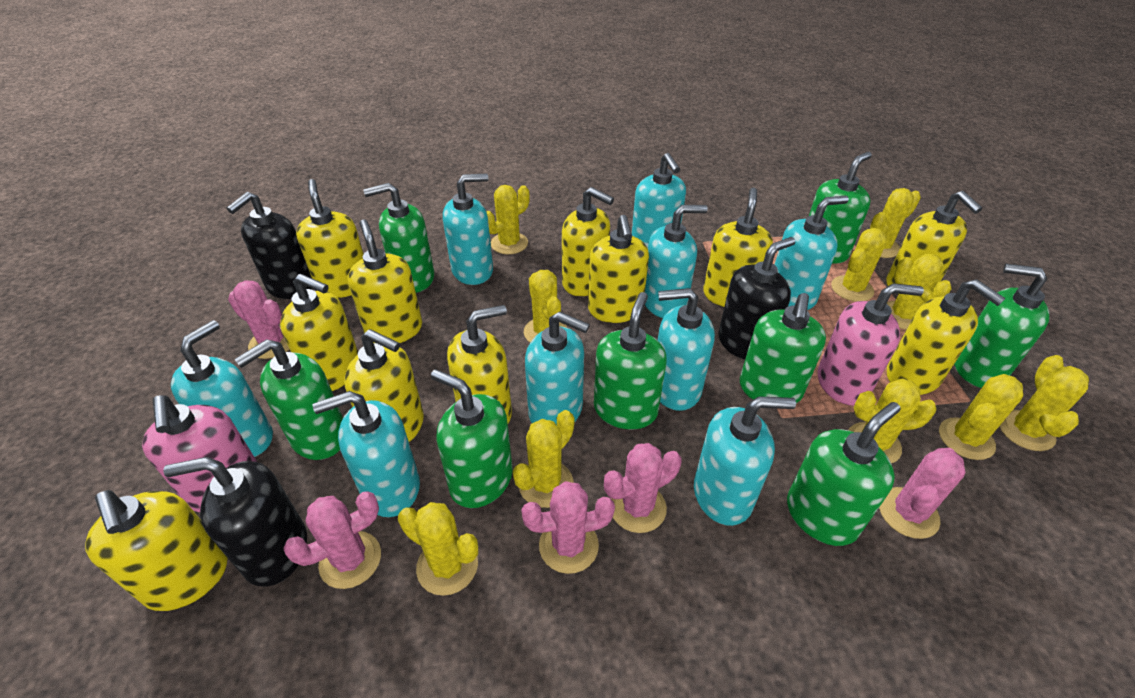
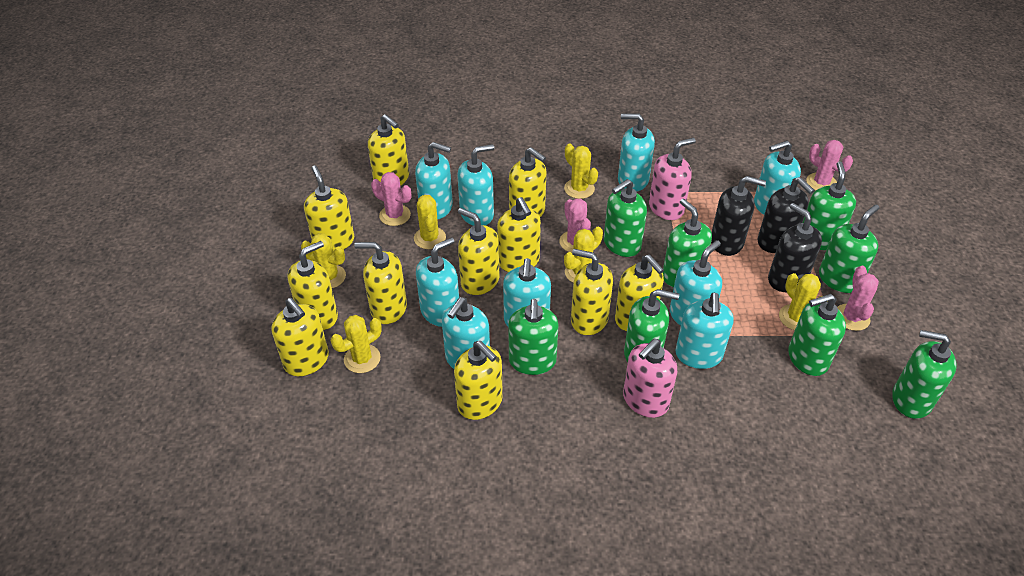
pink cactus: 5 -> 4
yellow cactus: 10 -> 6

